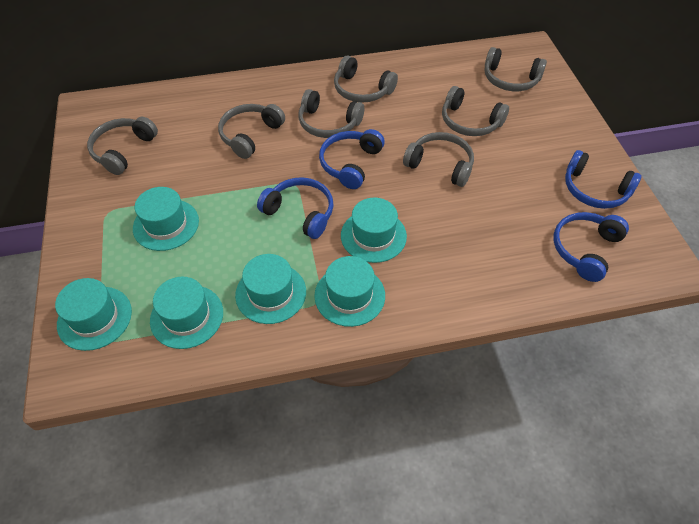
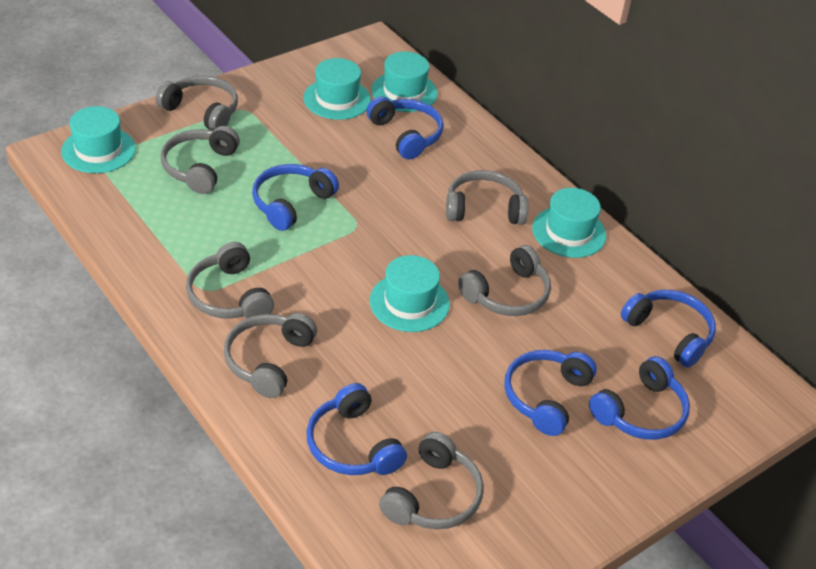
blue headphones: 4 -> 6
turquoise hat: 6 -> 5

